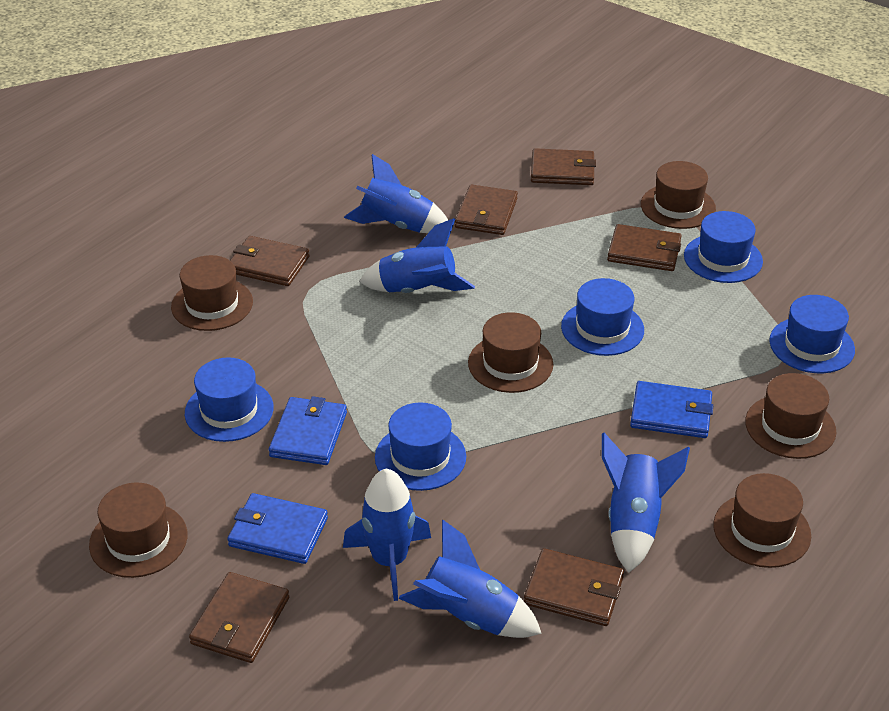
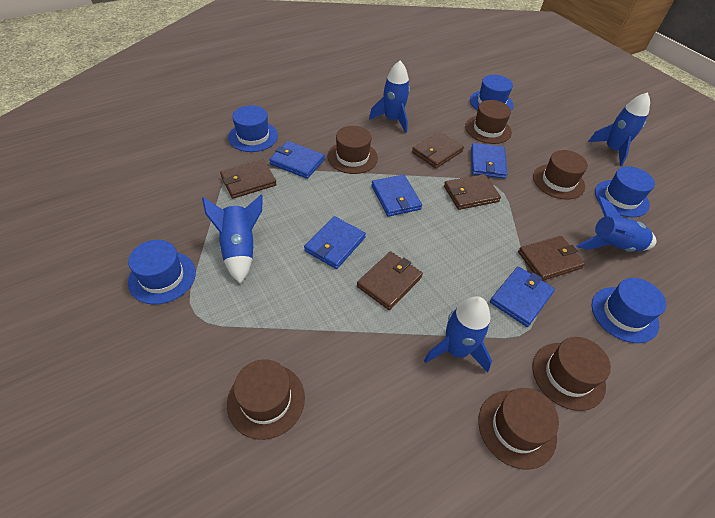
blue wallet: 3 -> 5
brown wallet: 6 -> 5

